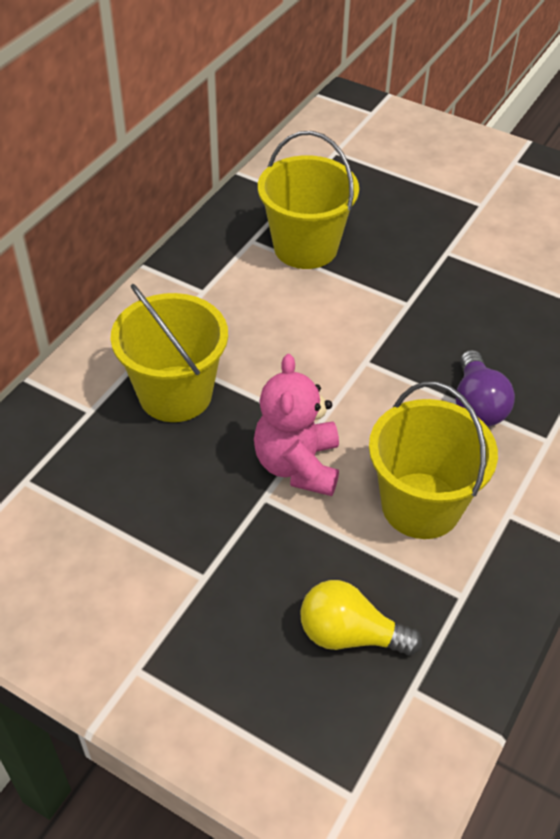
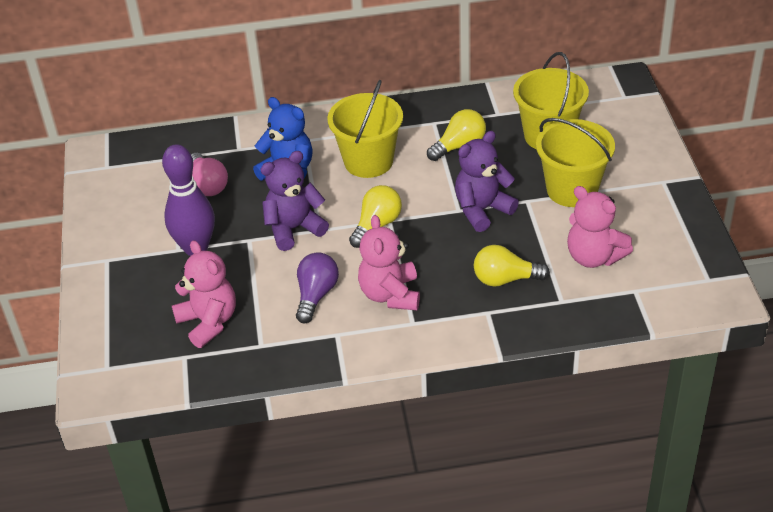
blue teddy bear: 0 -> 1
pink light bulb: 0 -> 1
pink teddy bear: 1 -> 3
purple bowling pin: 0 -> 1
purple teddy bear: 0 -> 2
yellow light bulb: 1 -> 3

